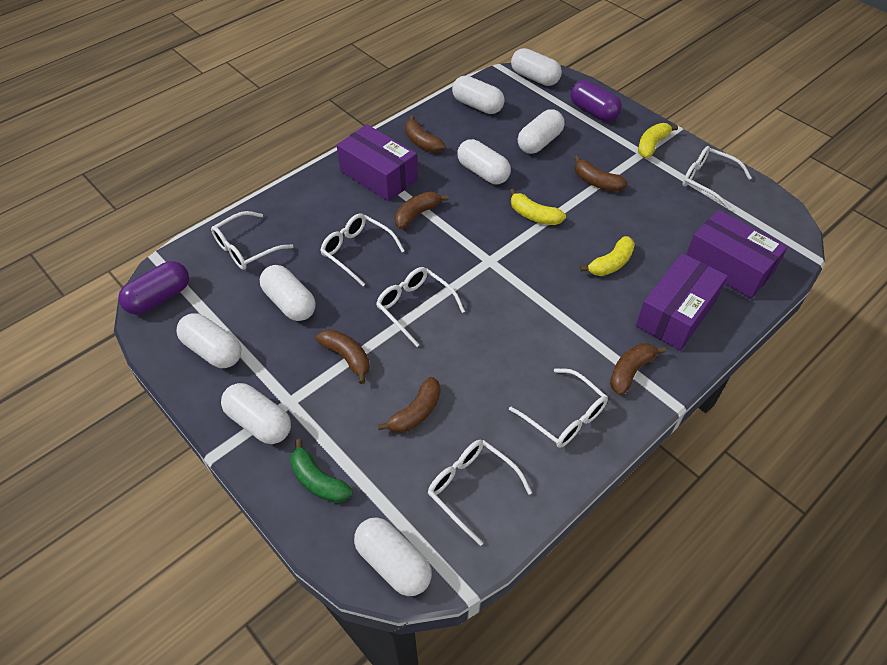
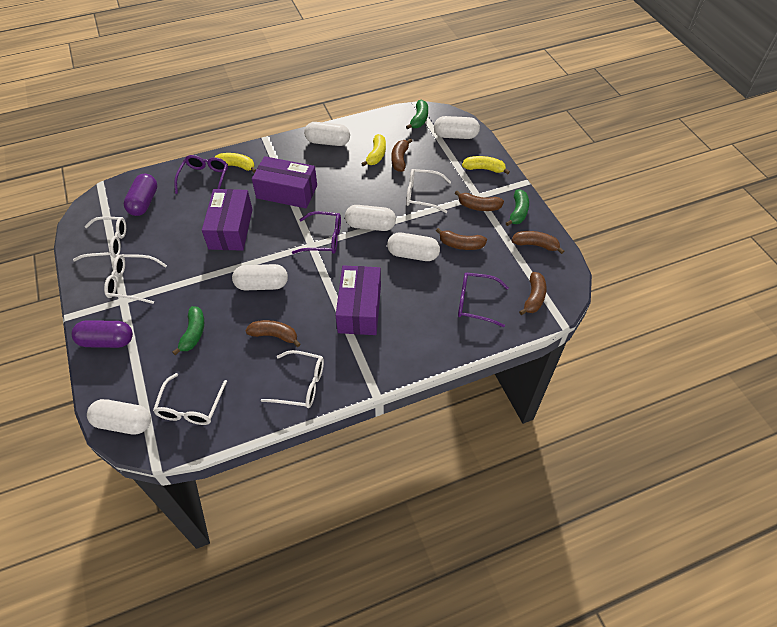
green banana: 1 -> 3
purple glasses: 0 -> 3
white capsule: 8 -> 6
white glasses: 6 -> 5

